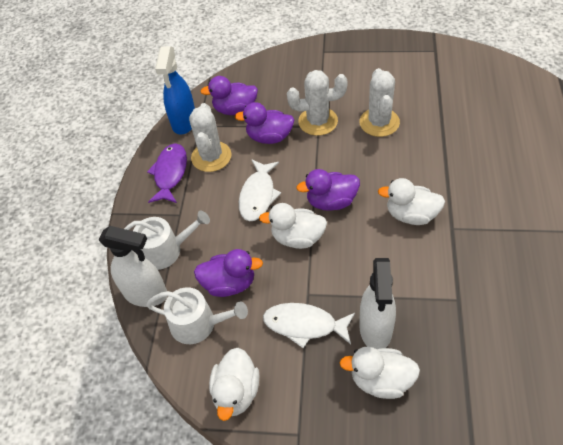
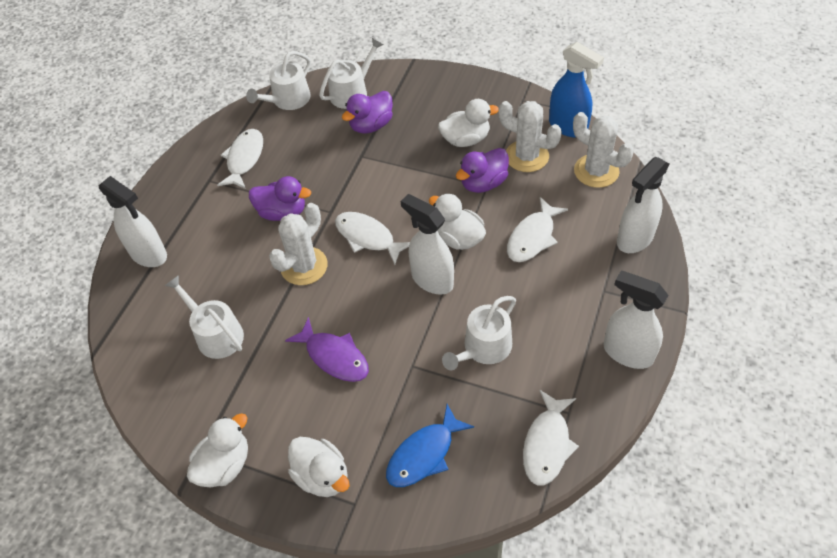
blue fish: 0 -> 1
purple duck: 4 -> 3
white fish: 2 -> 4
white spray bottle: 2 -> 4
white watering can: 2 -> 4

